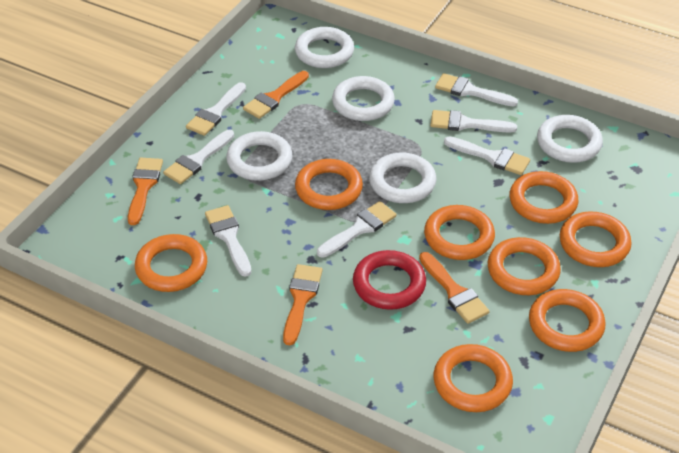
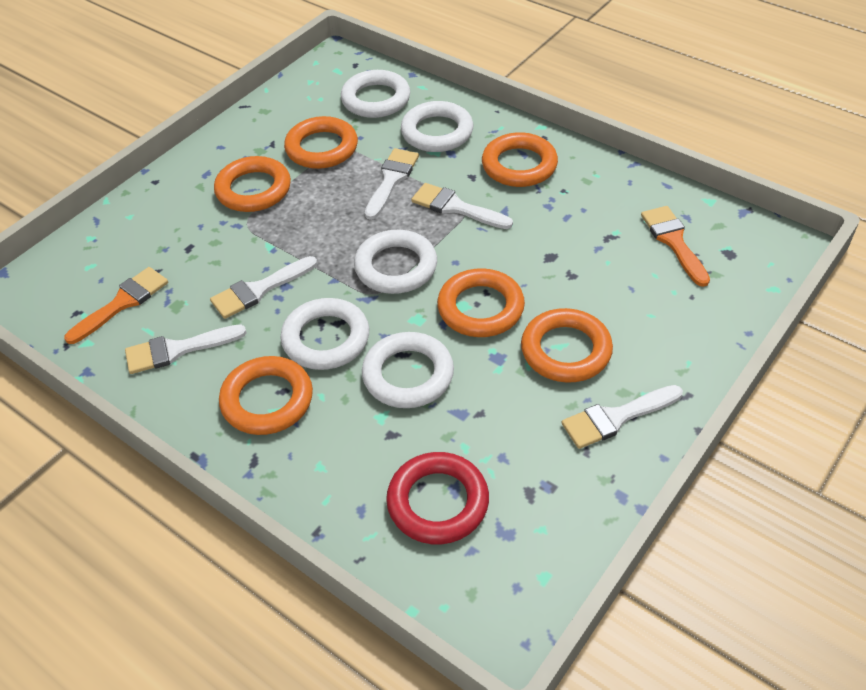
orange brush: 4 -> 2
orange ring: 8 -> 6
white brush: 7 -> 5

